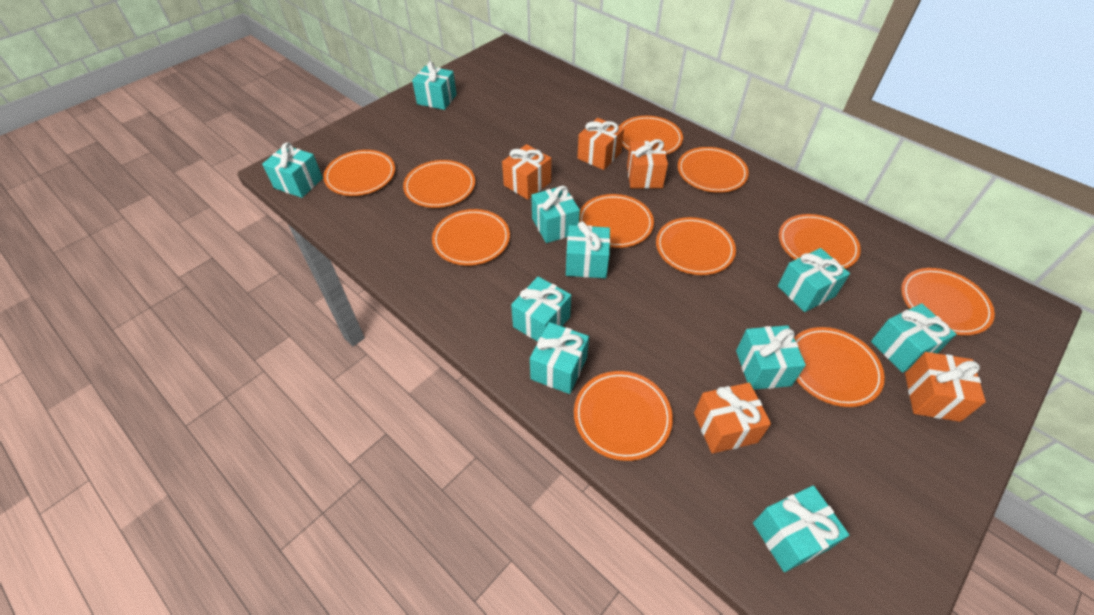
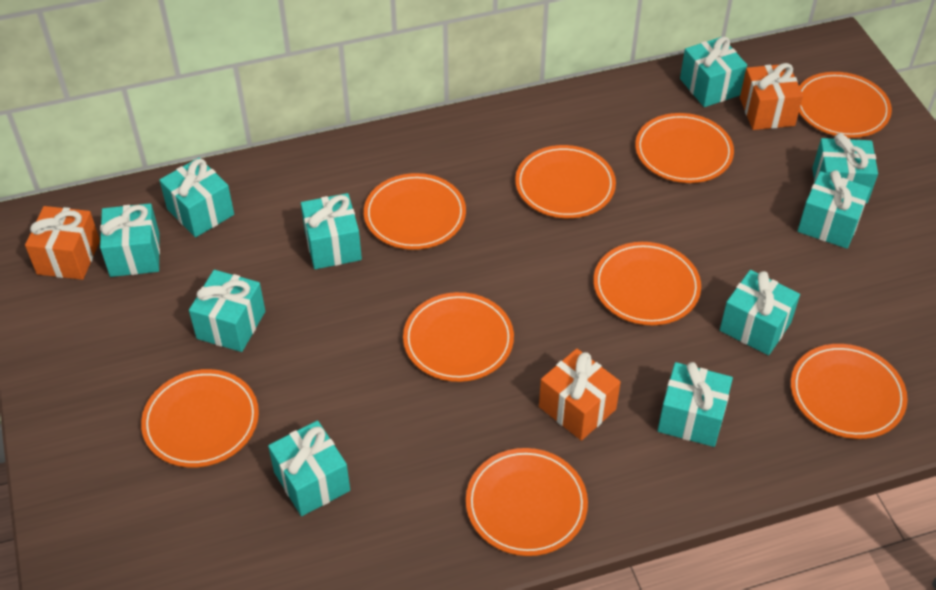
orange gift: 5 -> 3
orange plate: 11 -> 9

